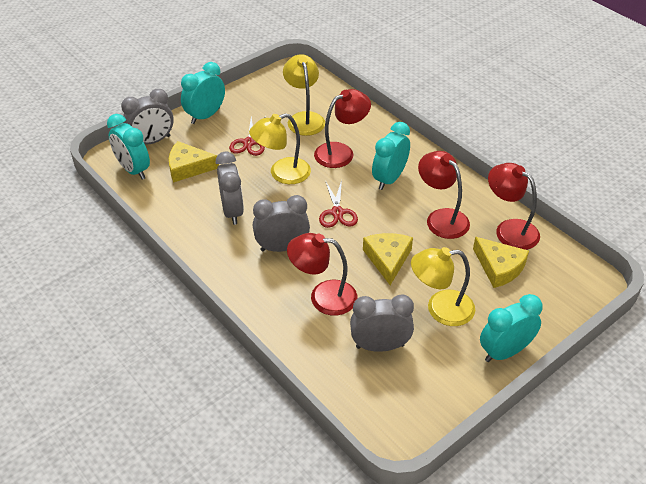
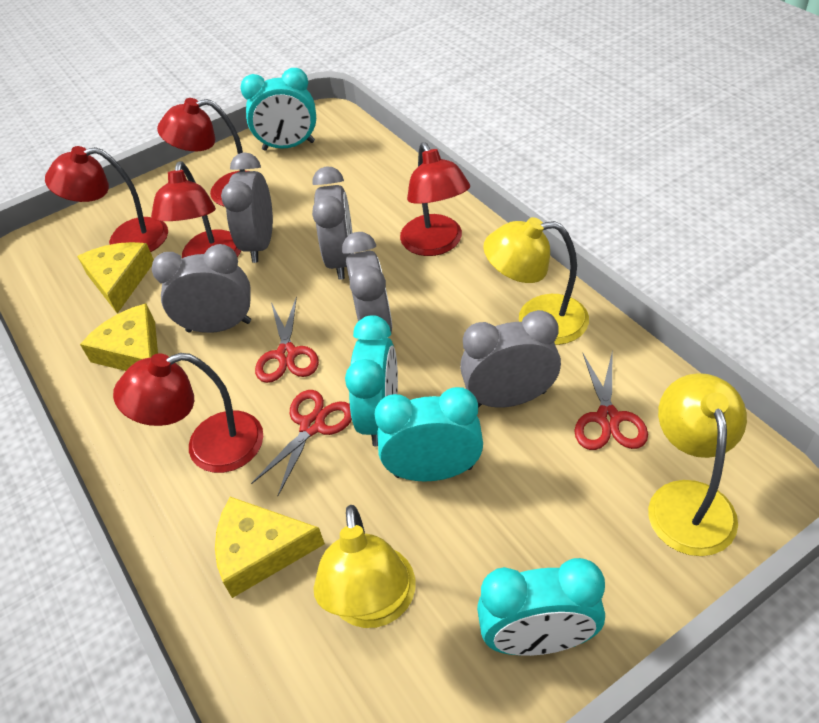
grey clock: 4 -> 5
red lamp: 4 -> 5
red scissors: 2 -> 3

